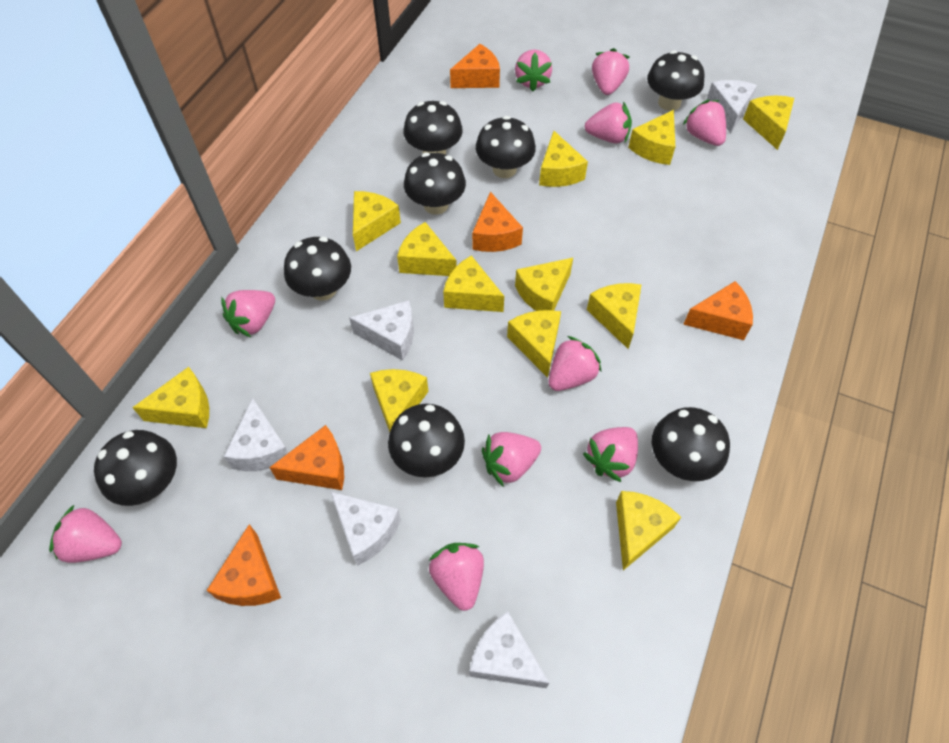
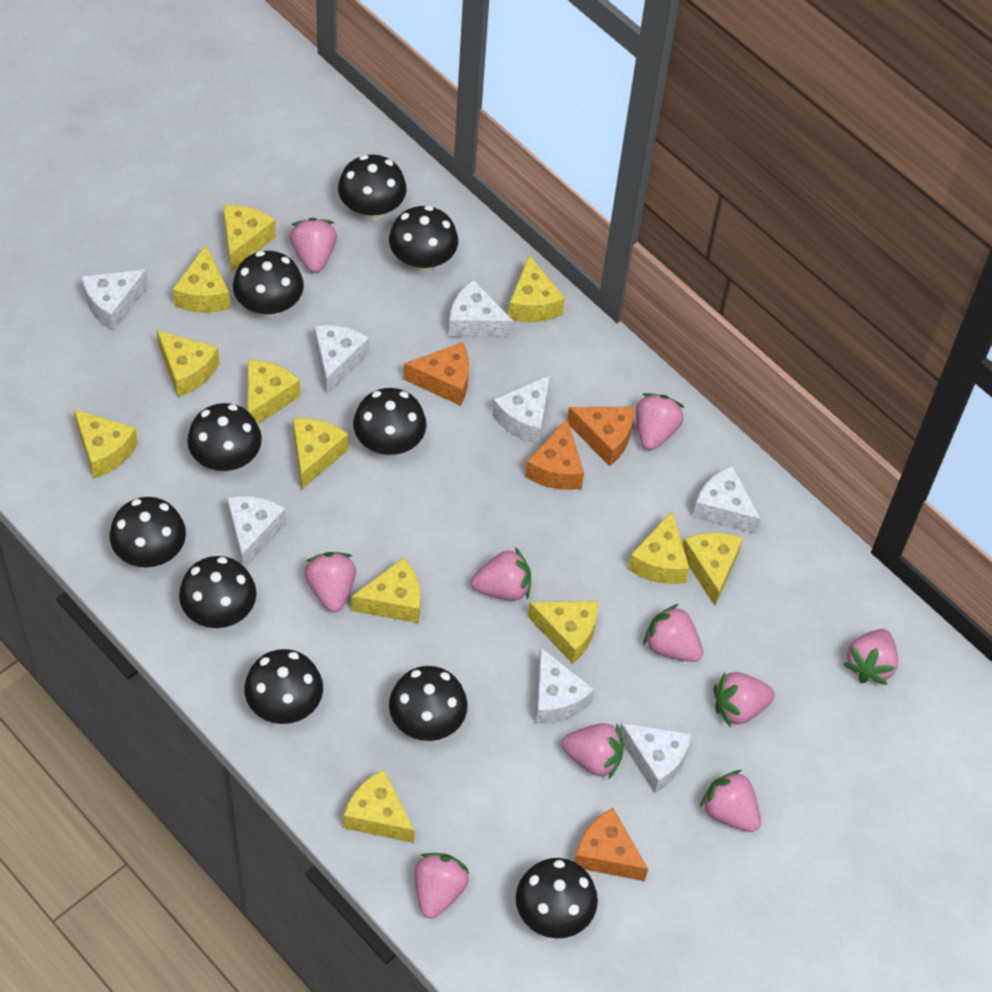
black mushroom: 8 -> 10
orange cheese: 5 -> 4
white cheese: 5 -> 8

